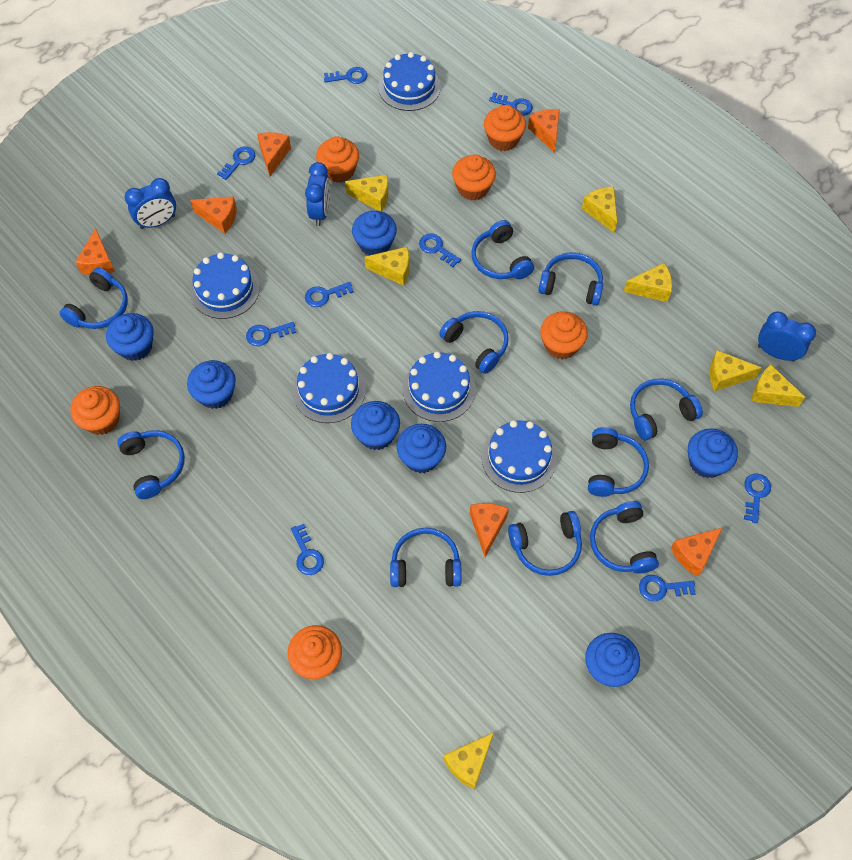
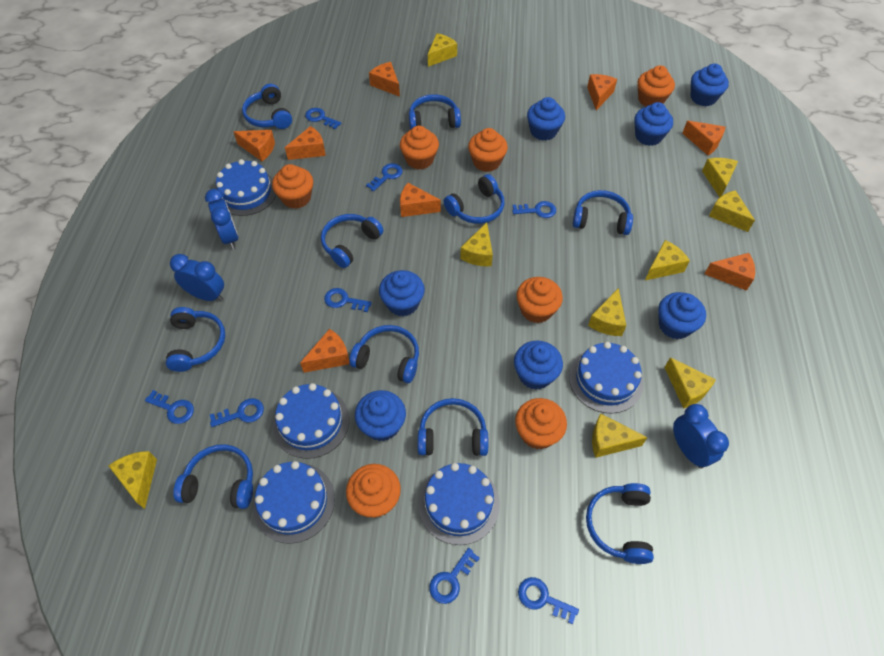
blue key: 9 -> 8
orange cheese: 6 -> 8
orange cupcake: 6 -> 7
yellow cheese: 7 -> 9

